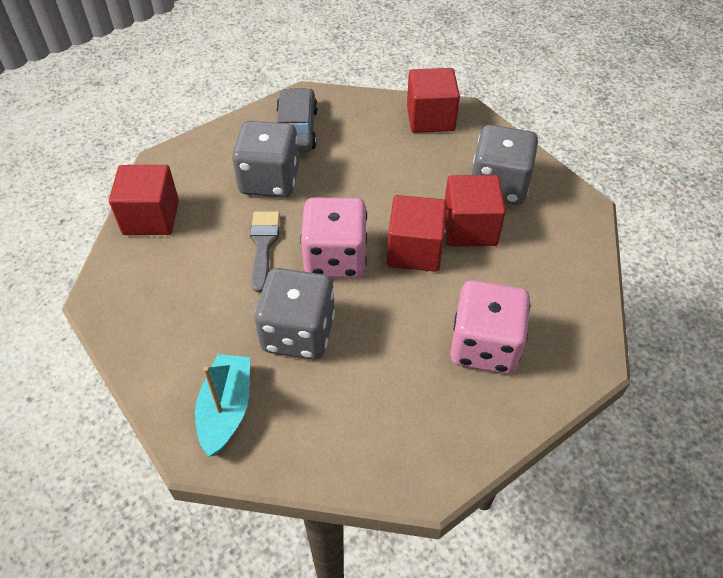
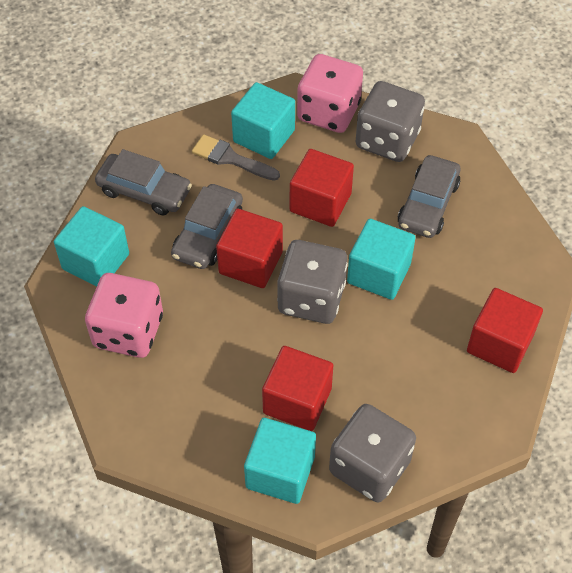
grey car: 1 -> 3
turquoise boat: 1 -> 0
turquoise cube: 0 -> 4

